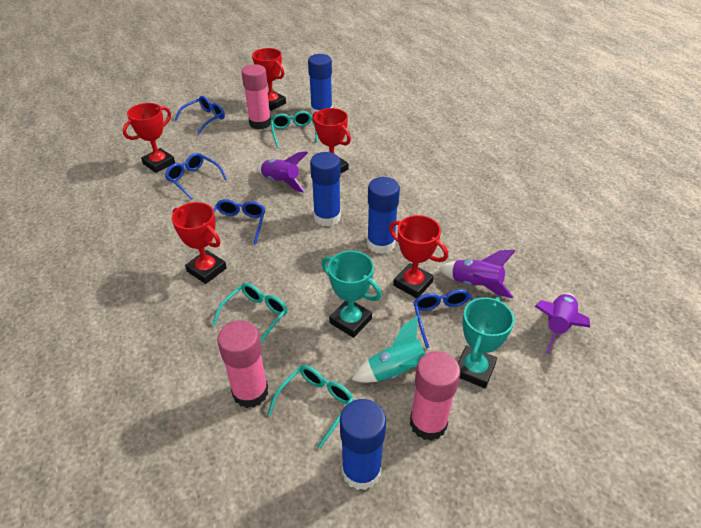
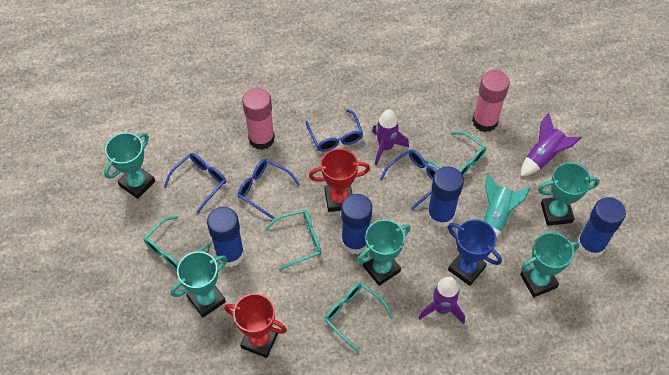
blue trophy: 0 -> 1
pink glue stick: 3 -> 2
red trophy: 5 -> 2
turquoise glasses: 3 -> 4
turquoise trophy: 2 -> 5

